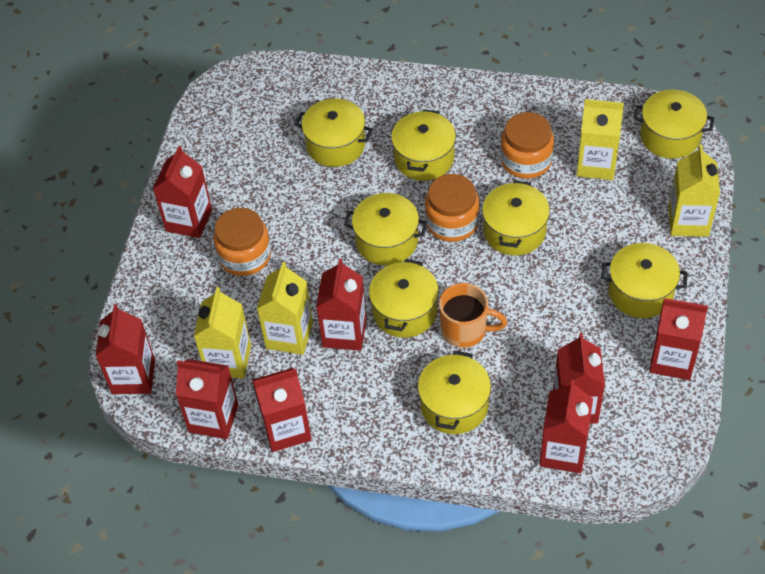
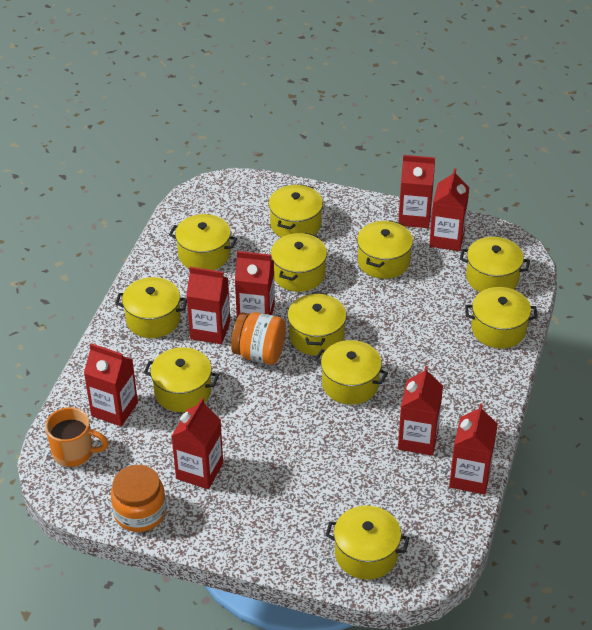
orange jar: 3 -> 2
yellow carton: 4 -> 0
yellow pot: 8 -> 11

